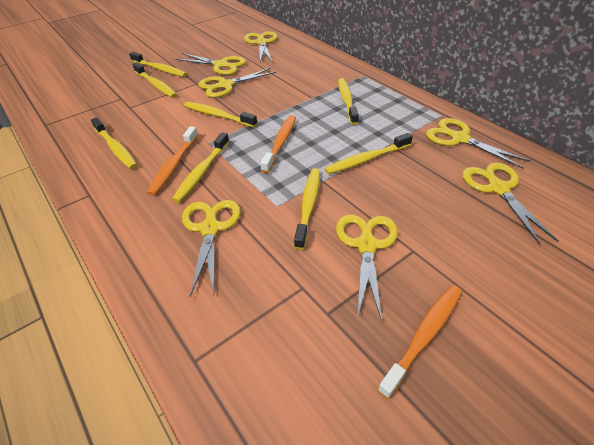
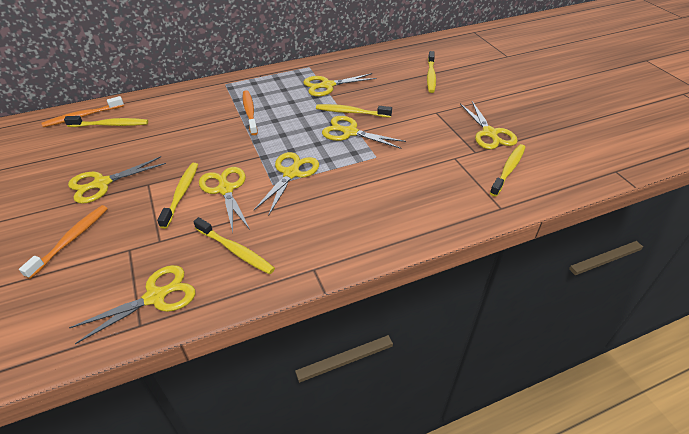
yellow toothbrush: 8 -> 6

